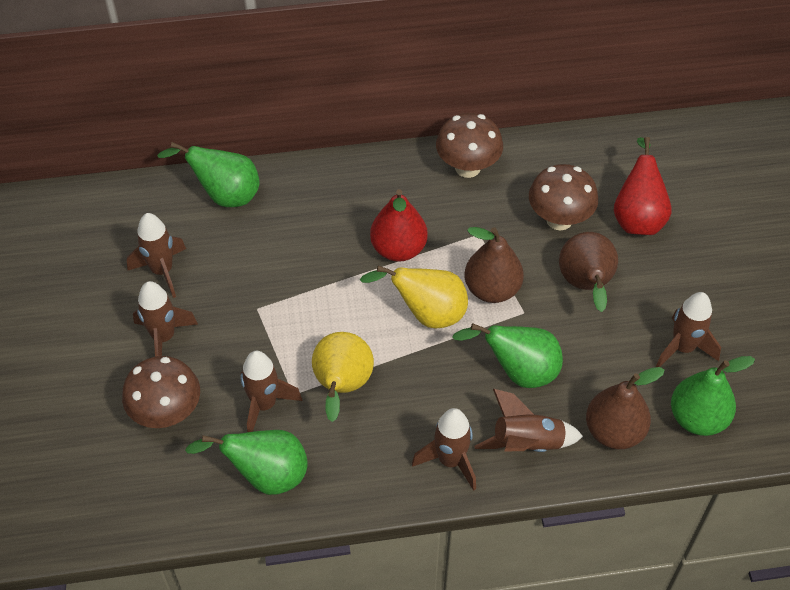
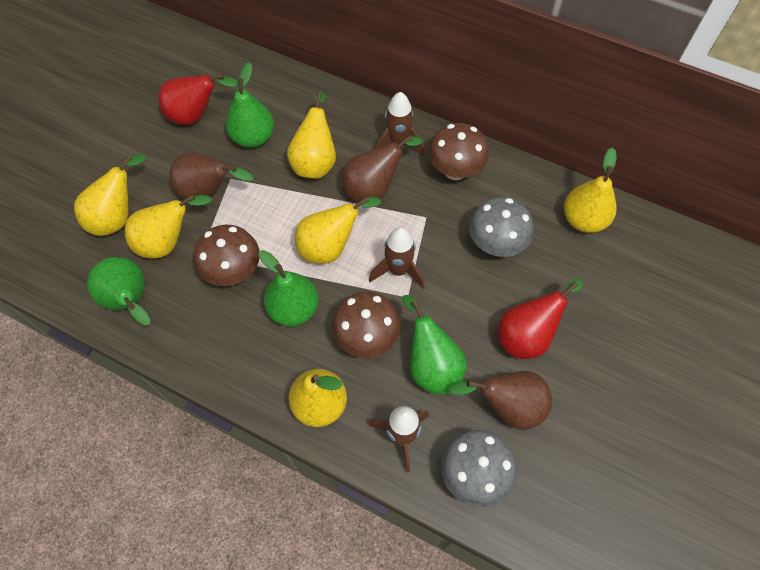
brown rocket: 6 -> 3
grey mushroom: 0 -> 2
yellow pear: 2 -> 6

